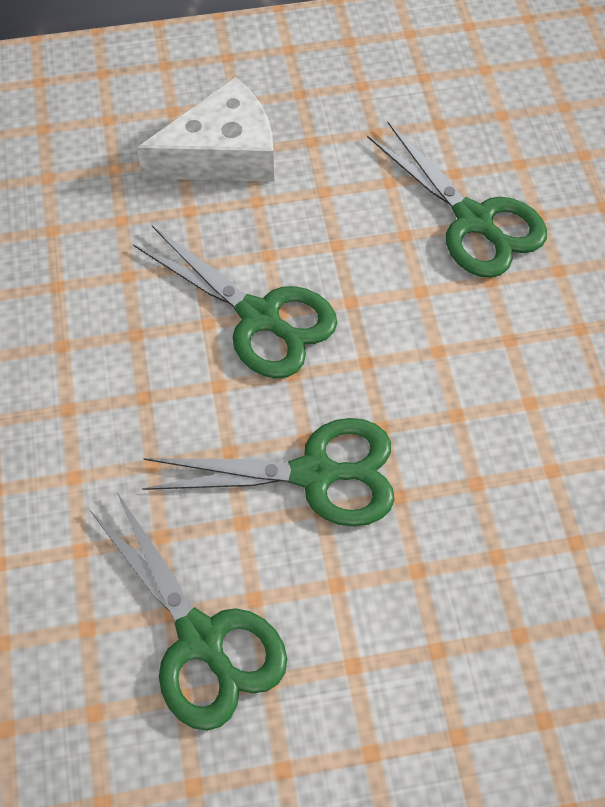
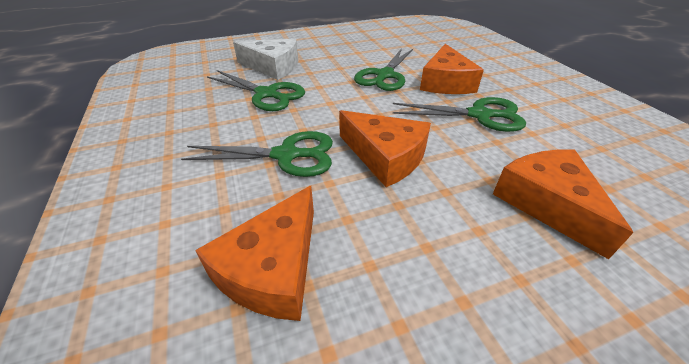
orange cheese: 0 -> 4

